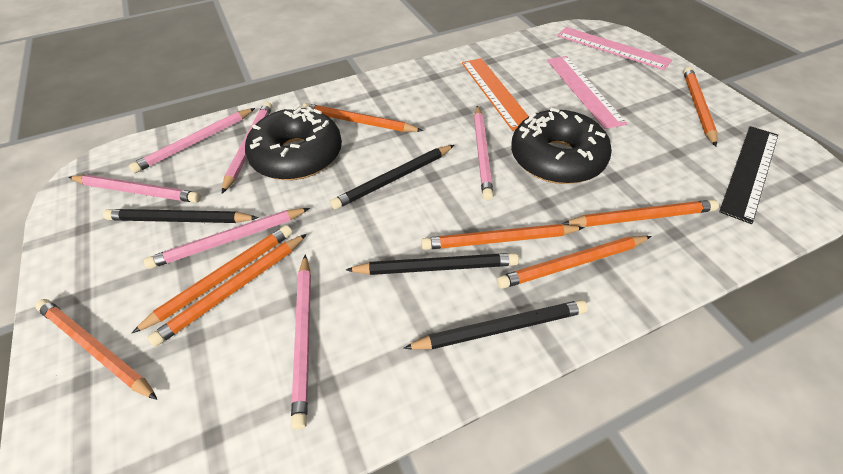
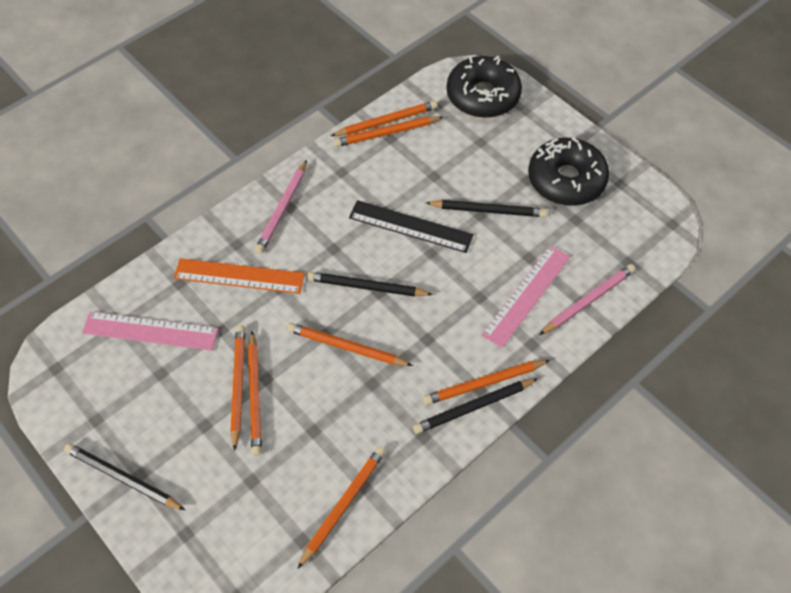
orange pencil: 8 -> 7
pink pencil: 6 -> 2

